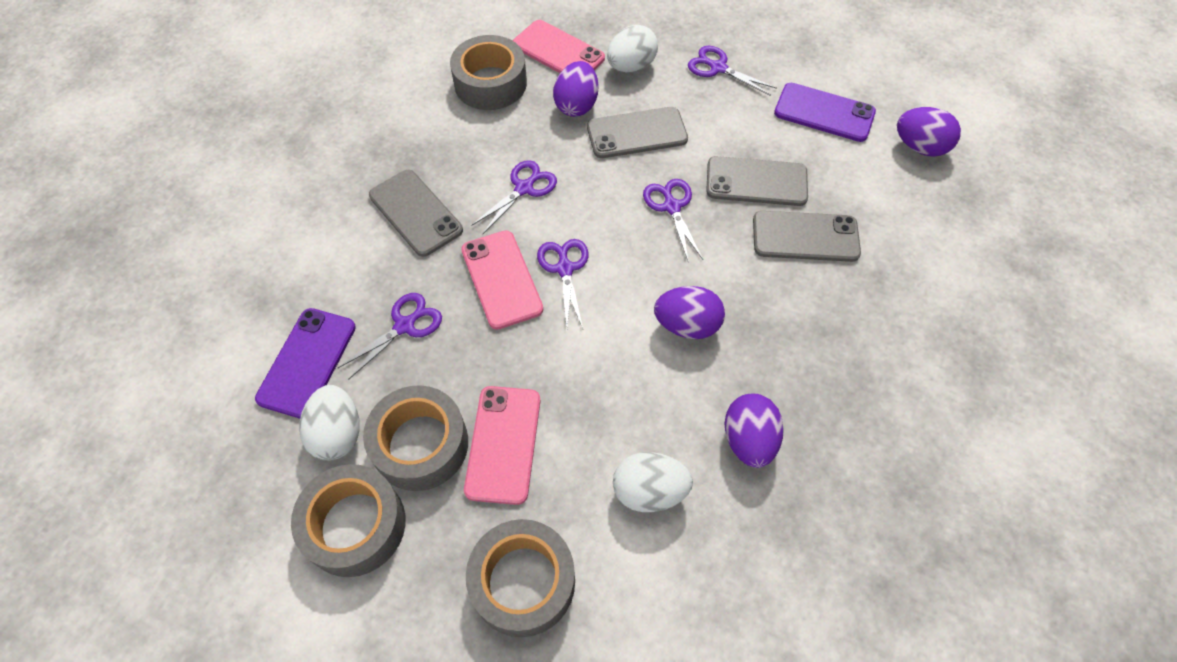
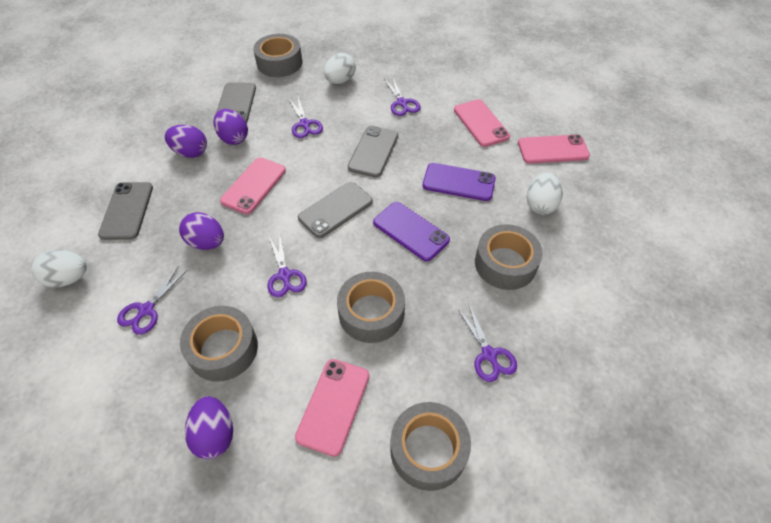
grey tape: 4 -> 5
pink phone: 3 -> 4

